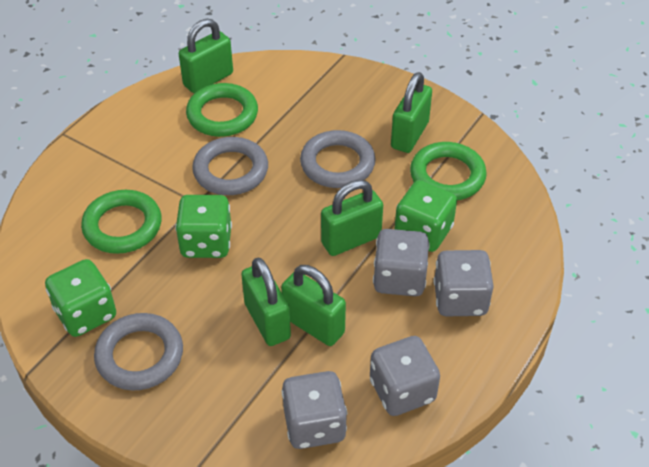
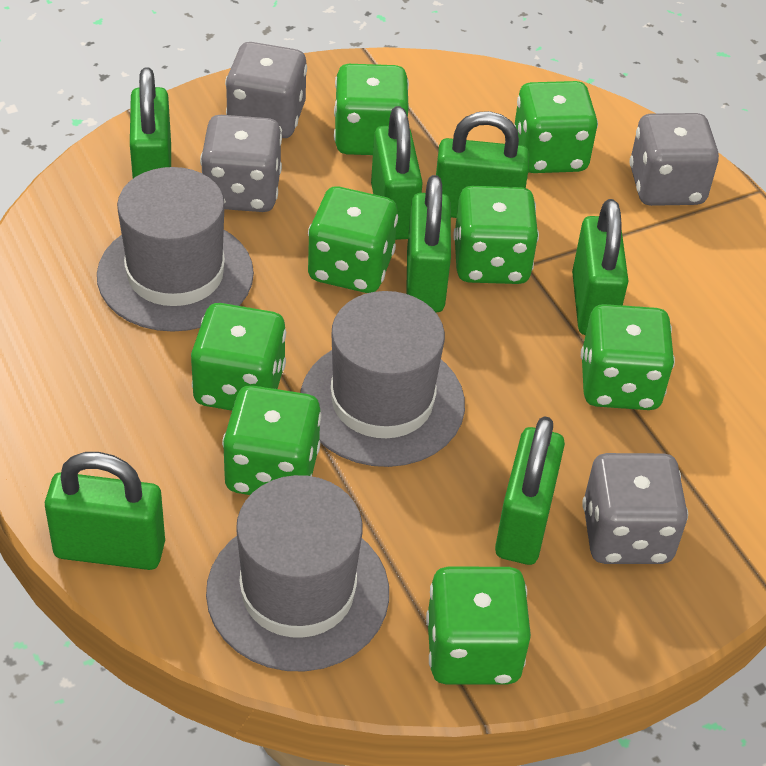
green dice: 3 -> 8
green padlock: 5 -> 7
green ring: 3 -> 0
grey hat: 0 -> 3
grey ring: 3 -> 0

